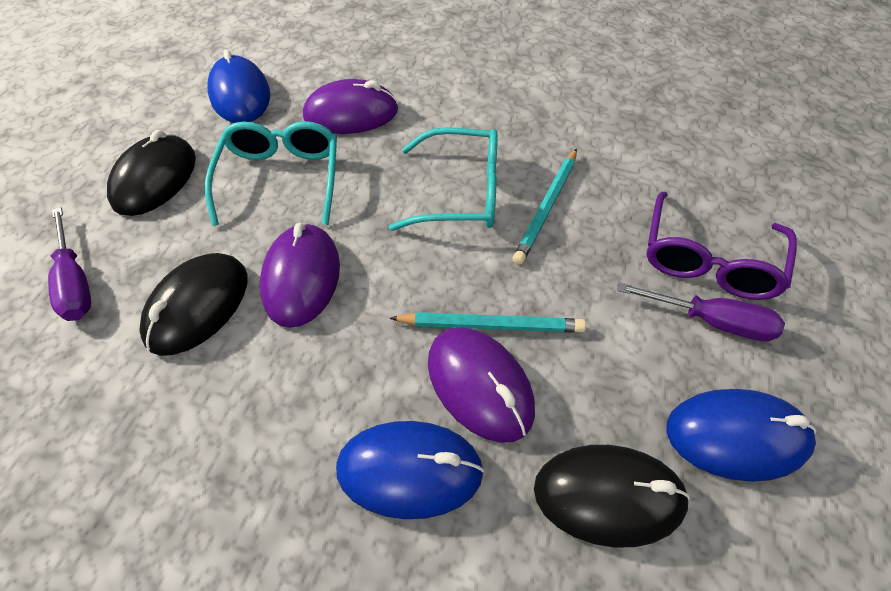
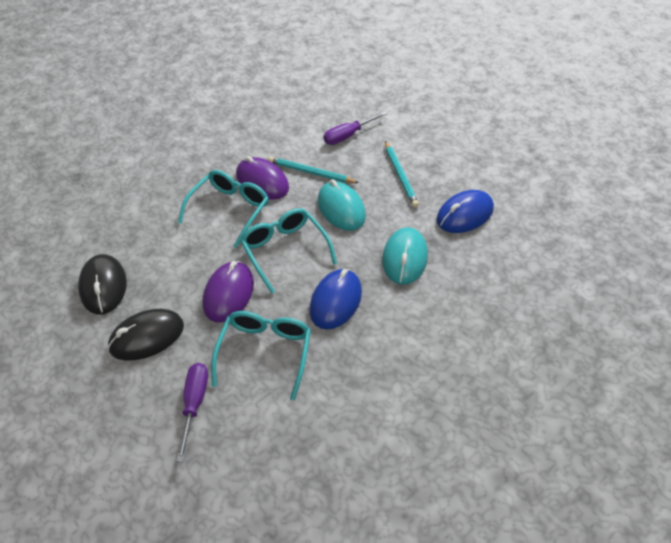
black mouse: 3 -> 2
blue mouse: 3 -> 2
purple glasses: 1 -> 0
purple mouse: 3 -> 2
turquoise glasses: 2 -> 3
turquoise mouse: 0 -> 2

